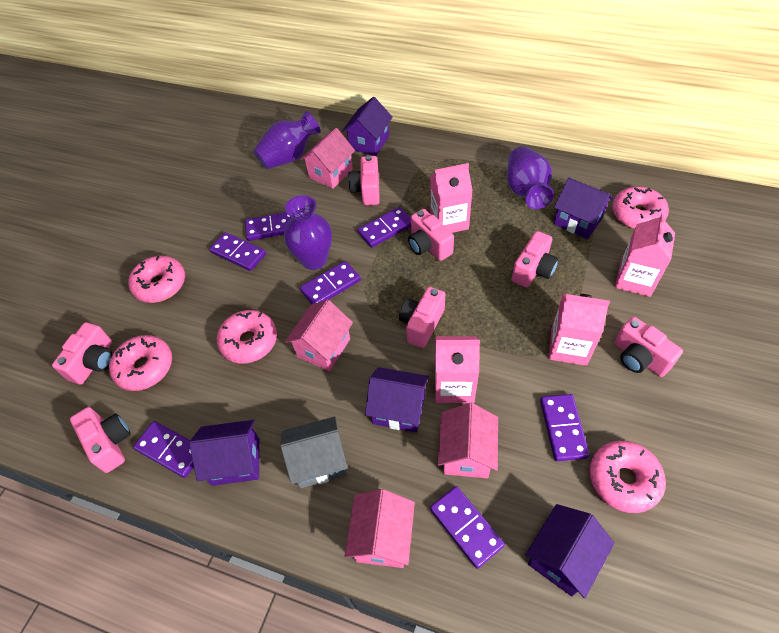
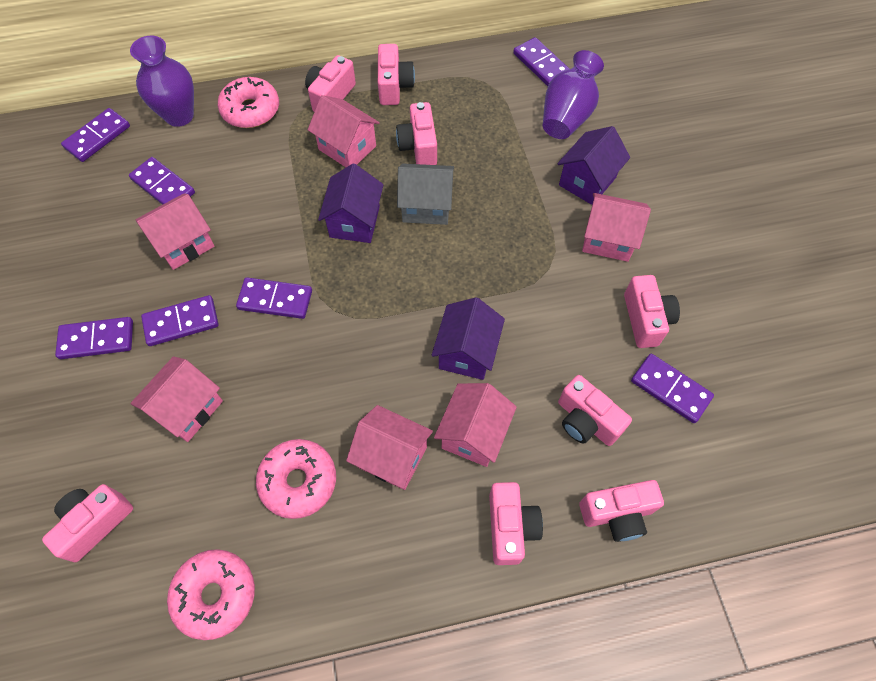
pink camera: 7 -> 8
pink carton: 4 -> 0
pink donut: 5 -> 3
pink house: 4 -> 6
purple house: 5 -> 3
purple vase: 3 -> 2

